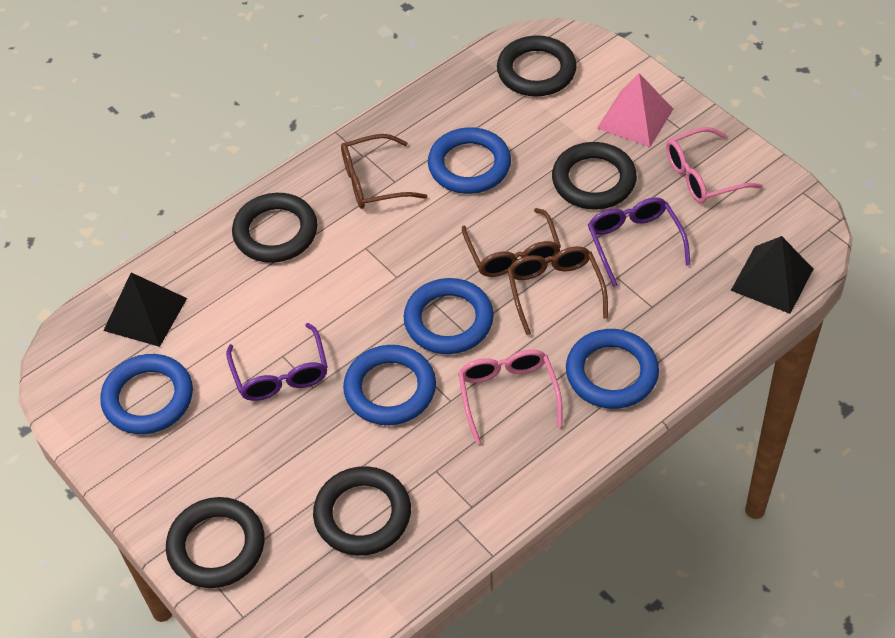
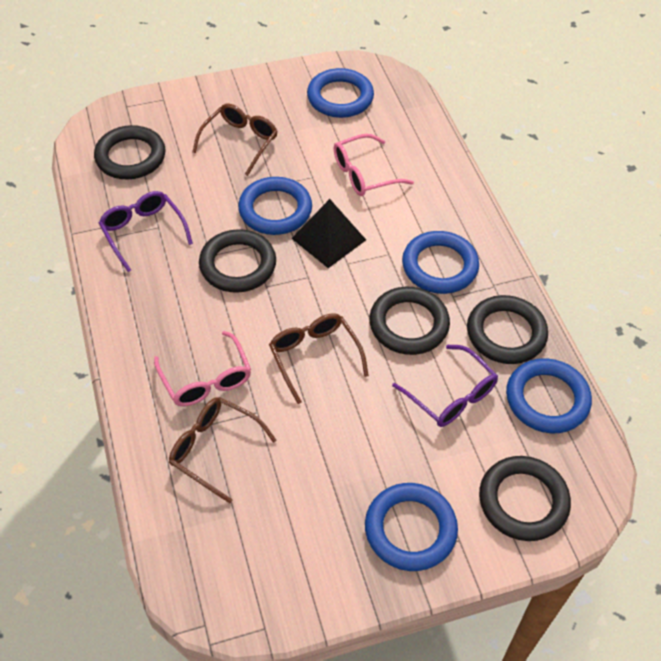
black pyramid: 2 -> 1
pink pyramid: 1 -> 0

